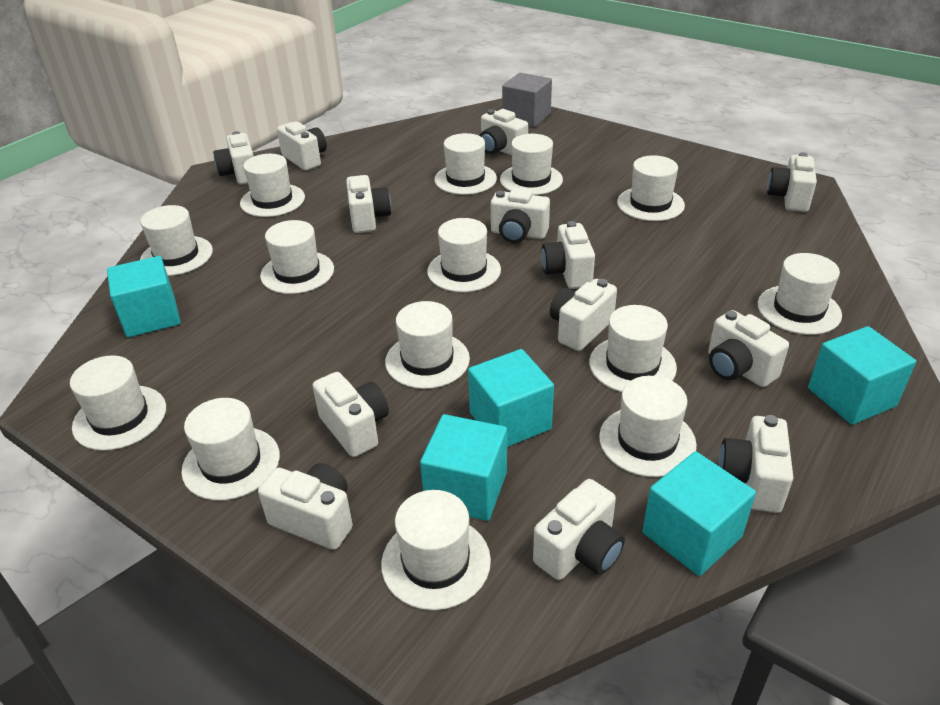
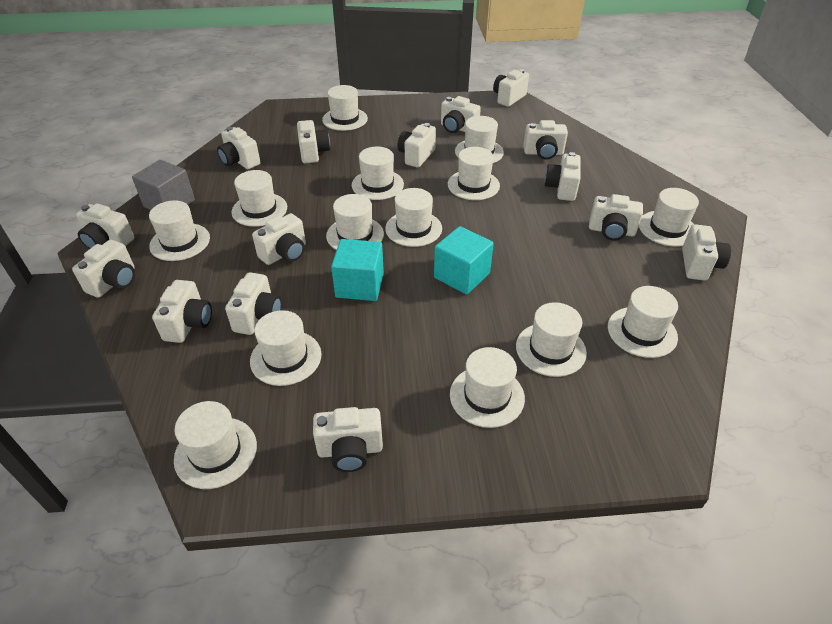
turquoise cube: 5 -> 2
white camera: 13 -> 15

